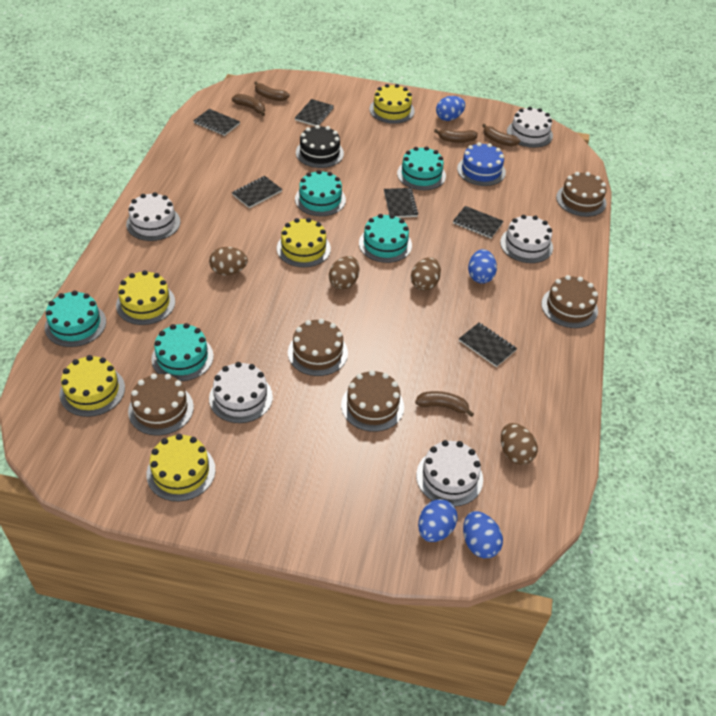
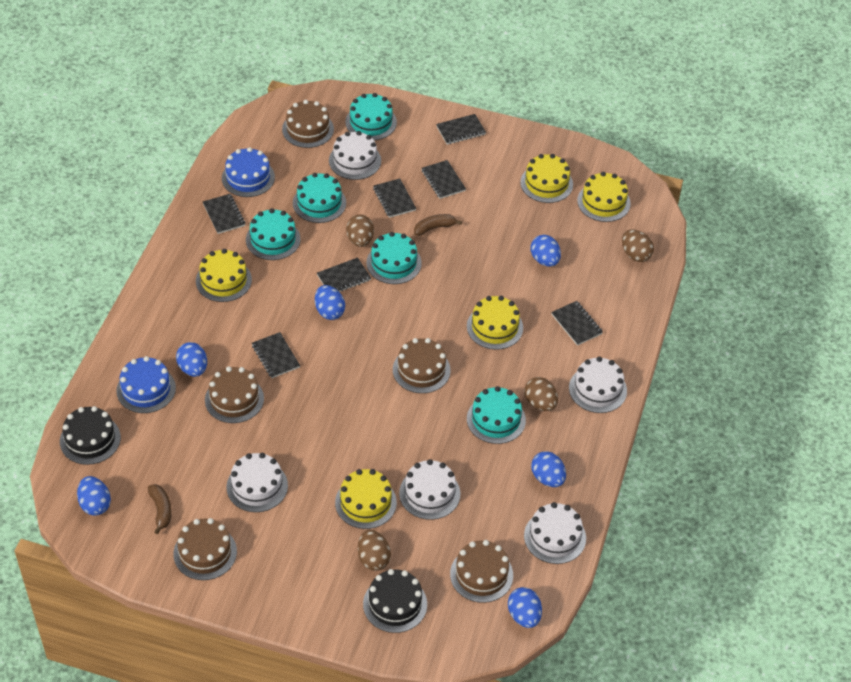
black cake: 1 -> 2
black notebook: 6 -> 7
blue cake: 1 -> 2
blue egg: 4 -> 6
brown banana: 5 -> 2

